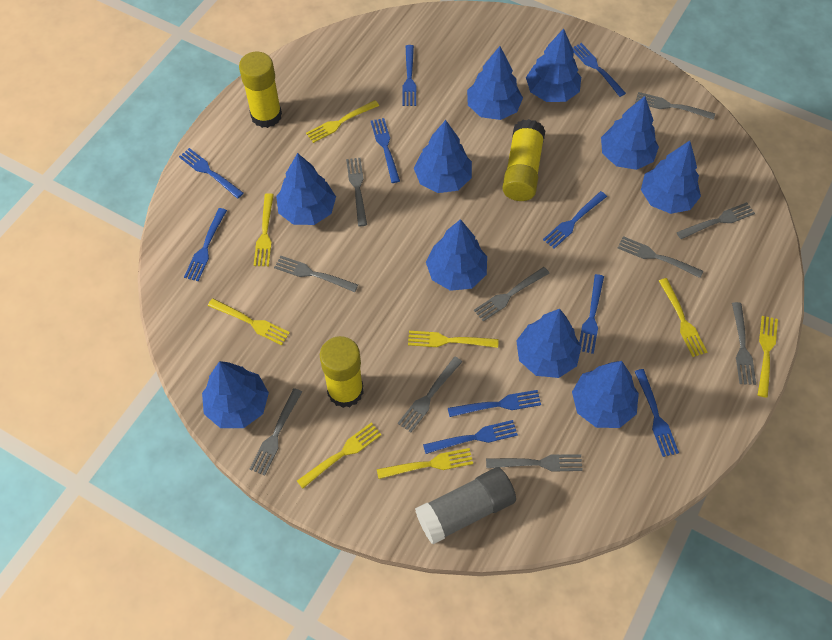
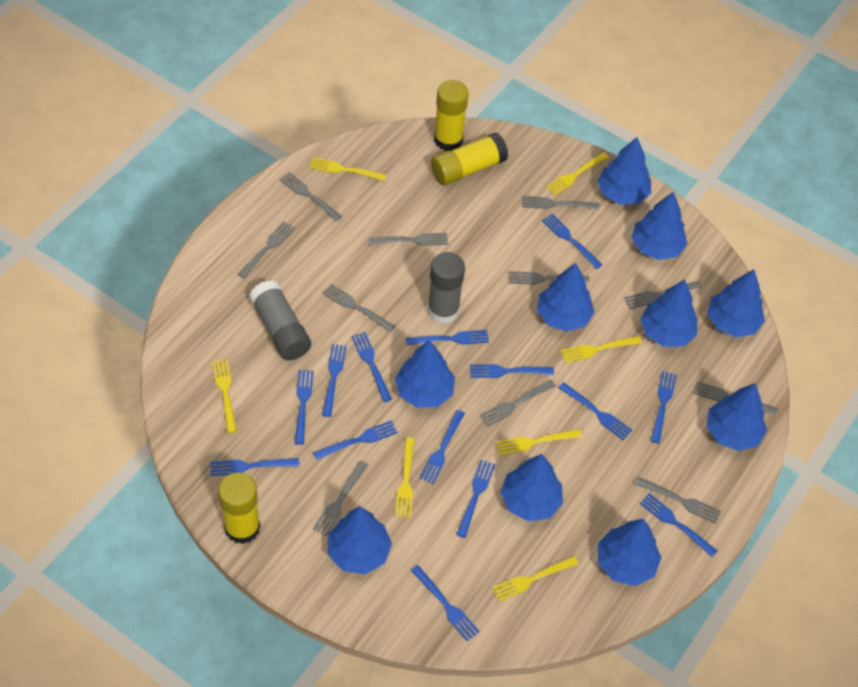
blue fork: 10 -> 14
grey fork: 10 -> 11
grey glue stick: 1 -> 2
yellow fork: 8 -> 7

